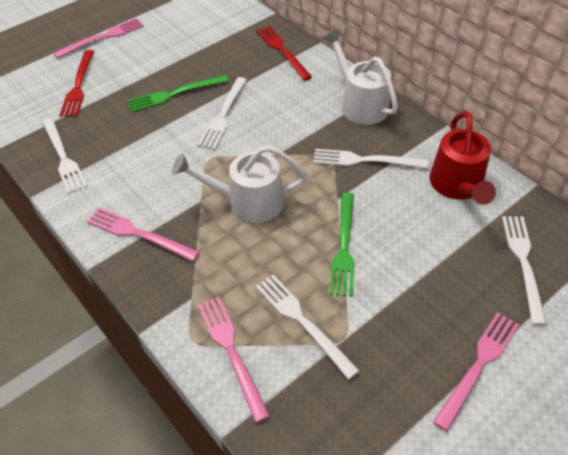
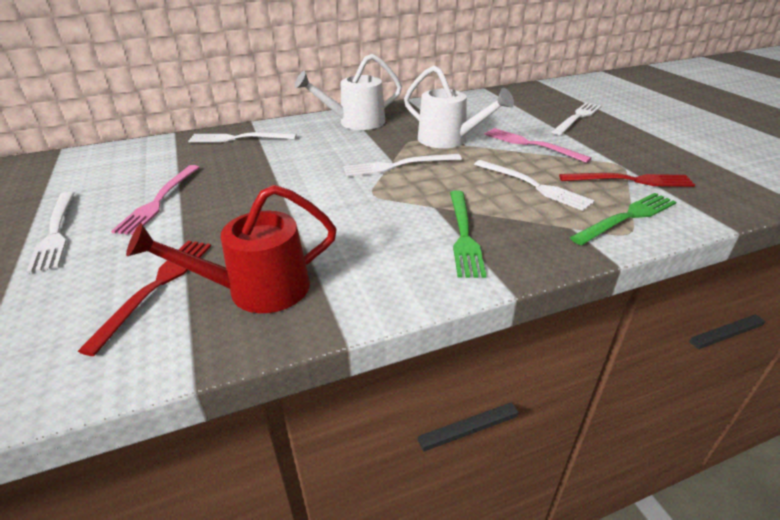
pink fork: 4 -> 2

